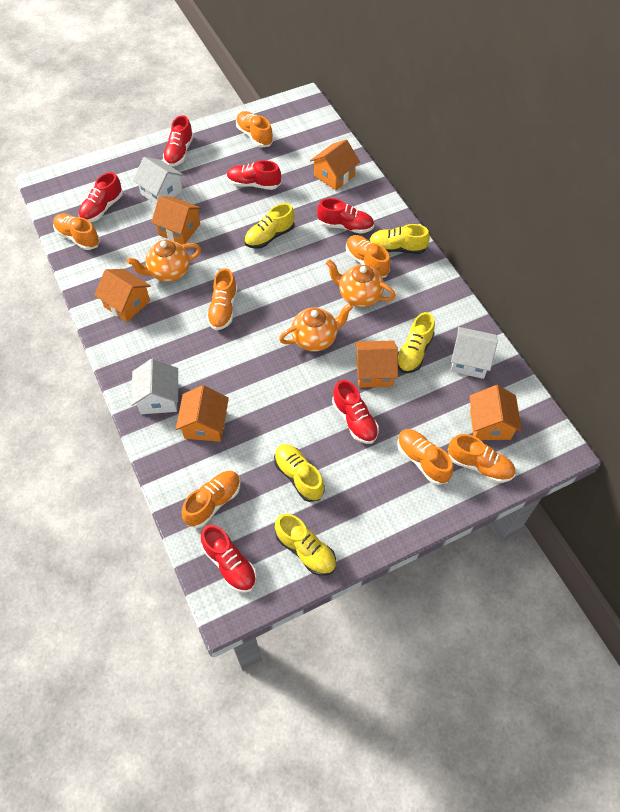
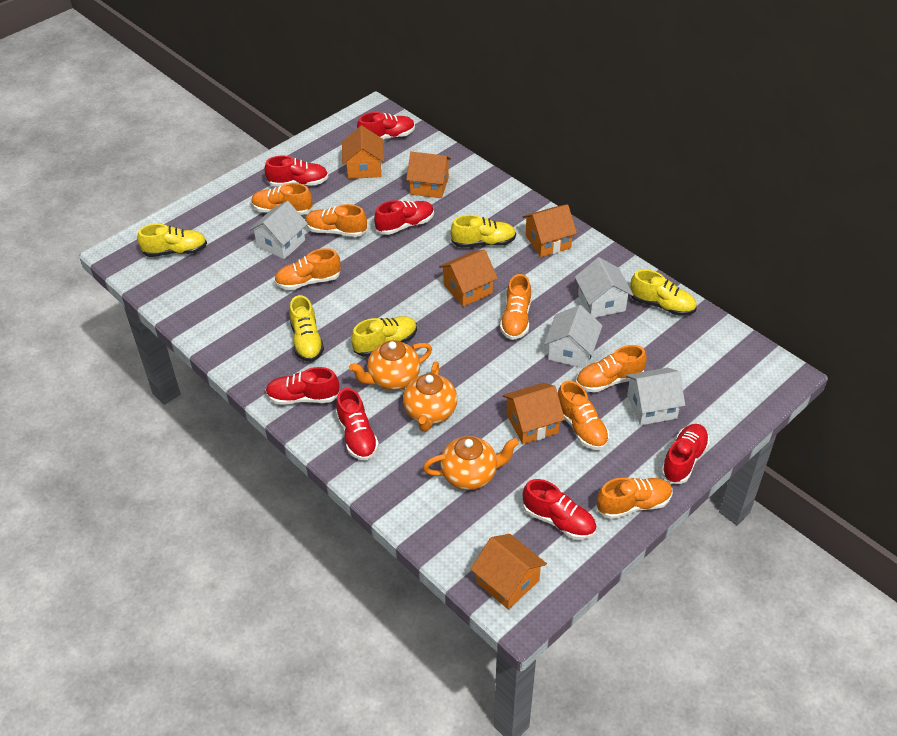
red shoe: 6 -> 7
white house: 3 -> 4

